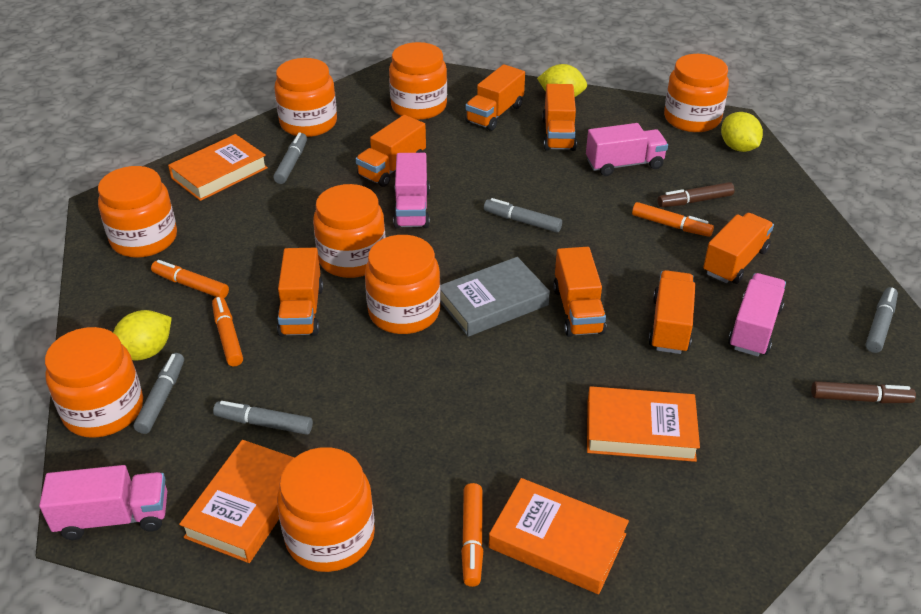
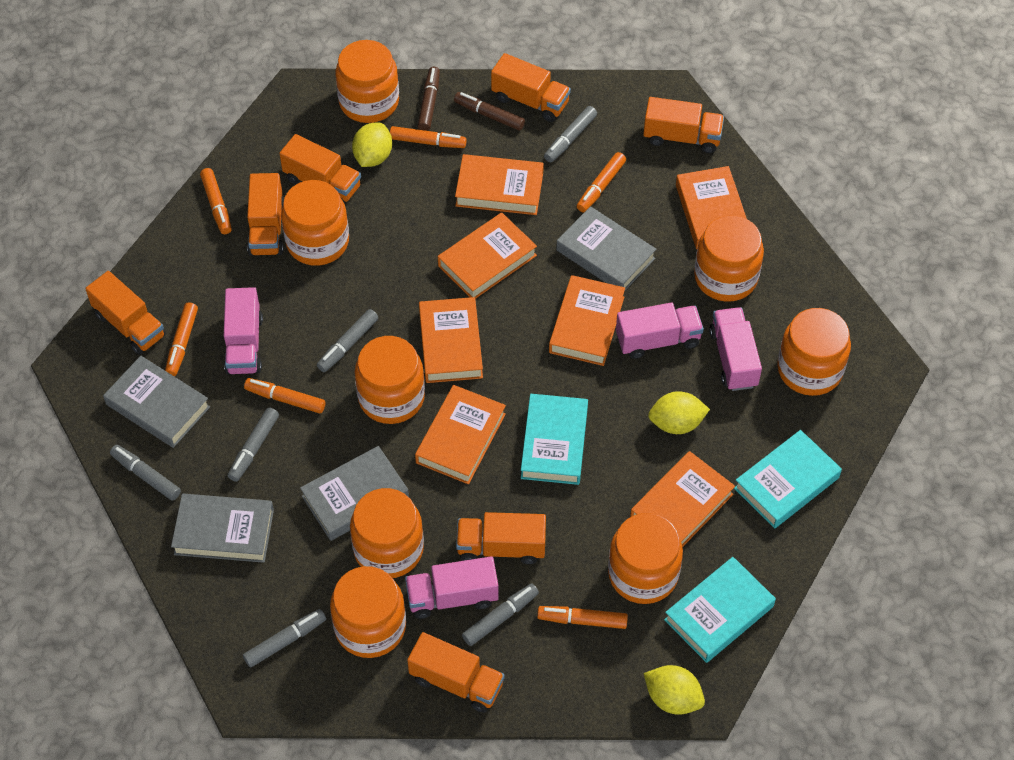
grey book: 1 -> 4
grey marker: 5 -> 6
orange book: 4 -> 7
orange marker: 4 -> 6
turquoise book: 0 -> 3

